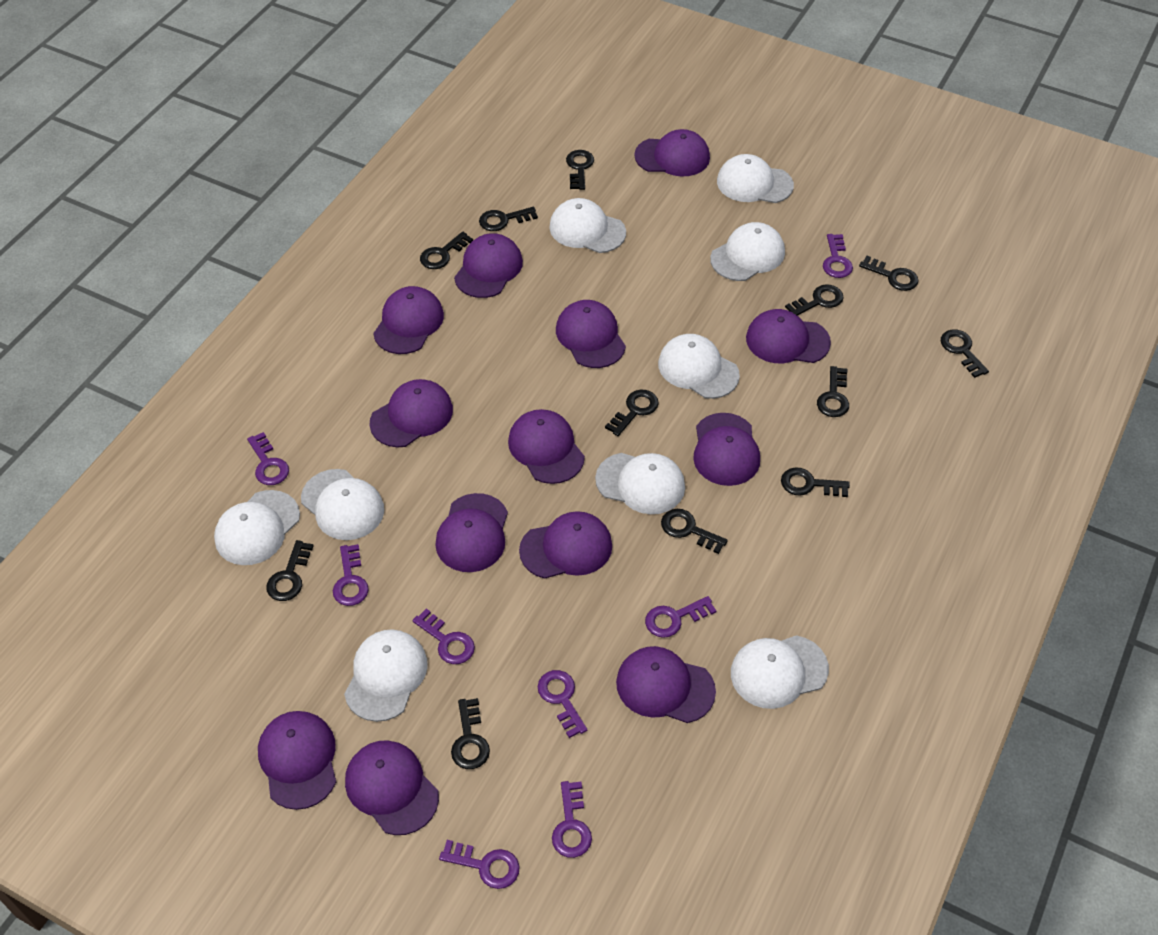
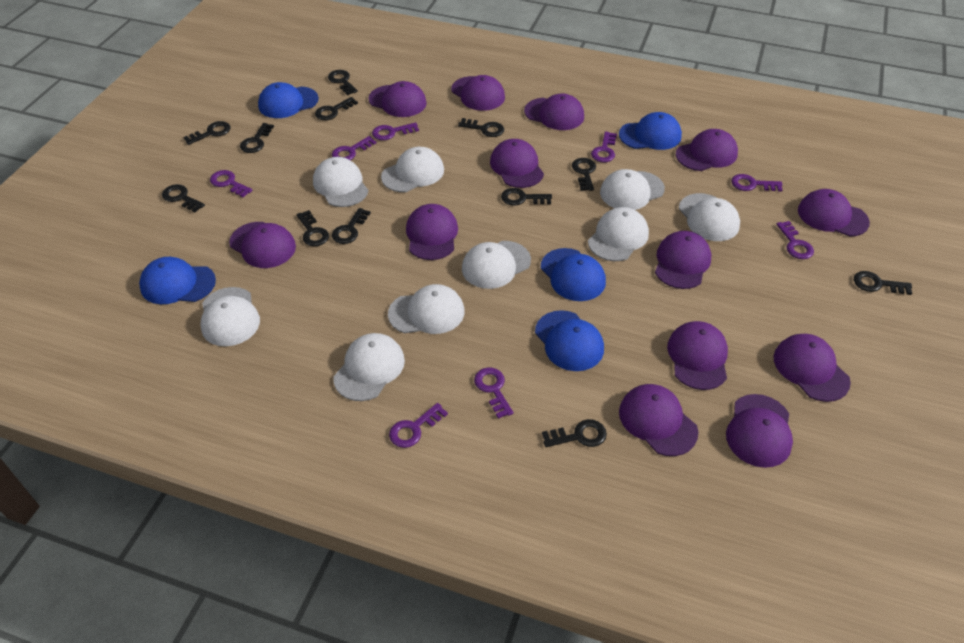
blue cap: 0 -> 5

